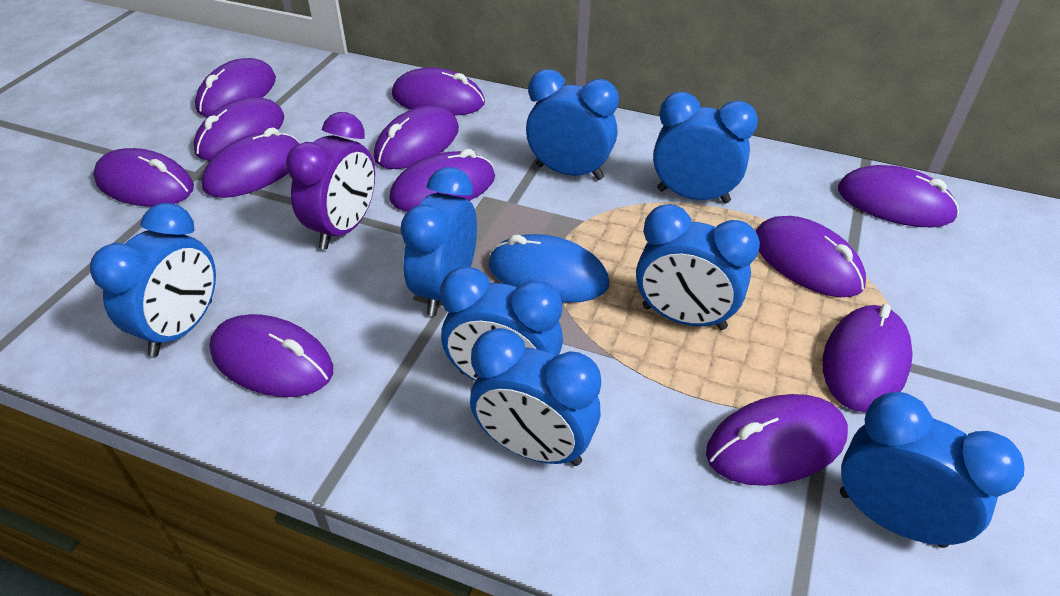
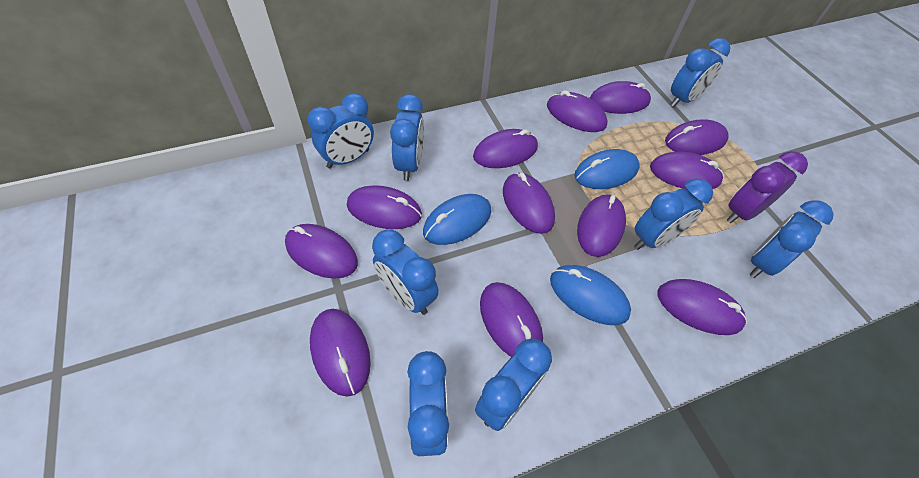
blue mouse: 1 -> 3

